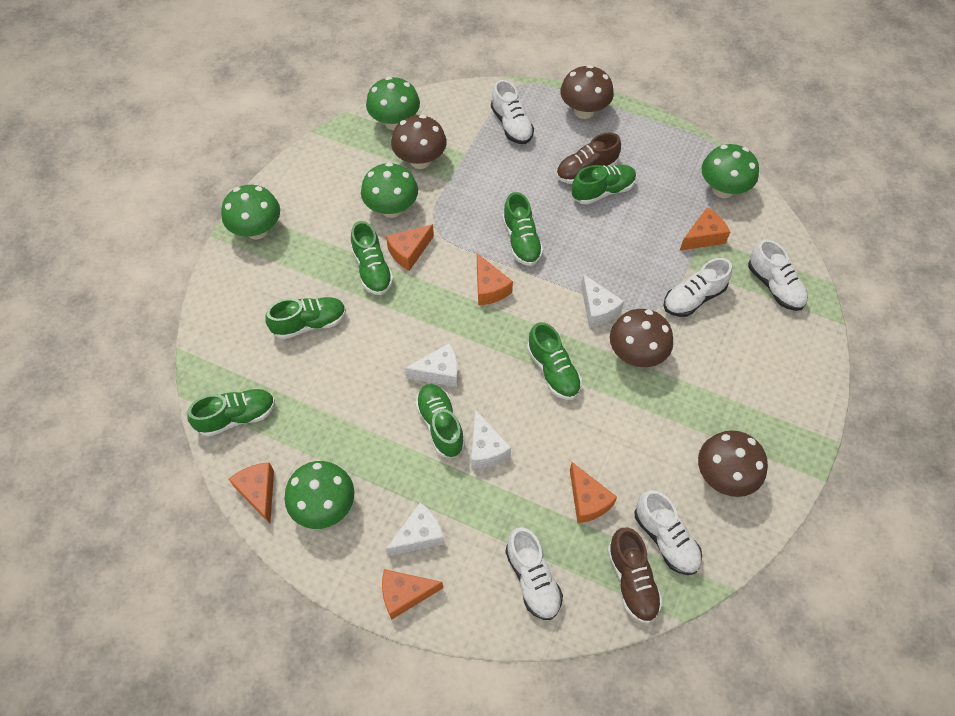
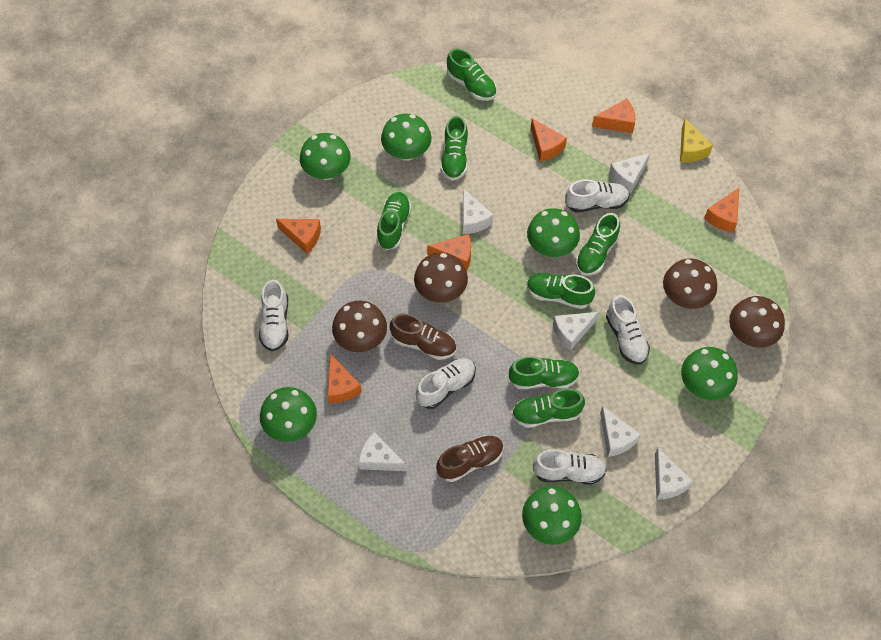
green mushroom: 5 -> 6
white cheese: 4 -> 6
yellow cheese: 0 -> 1

